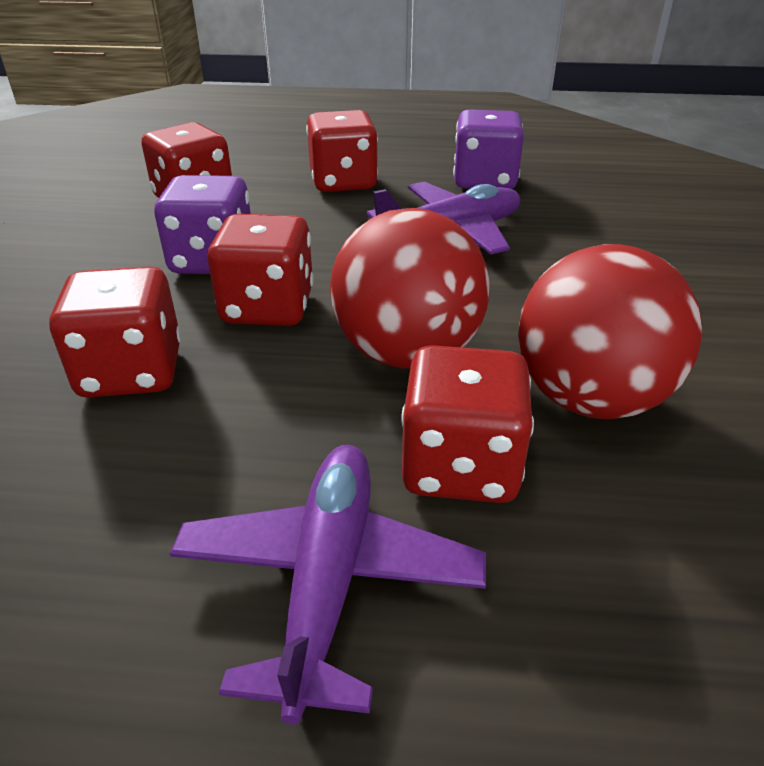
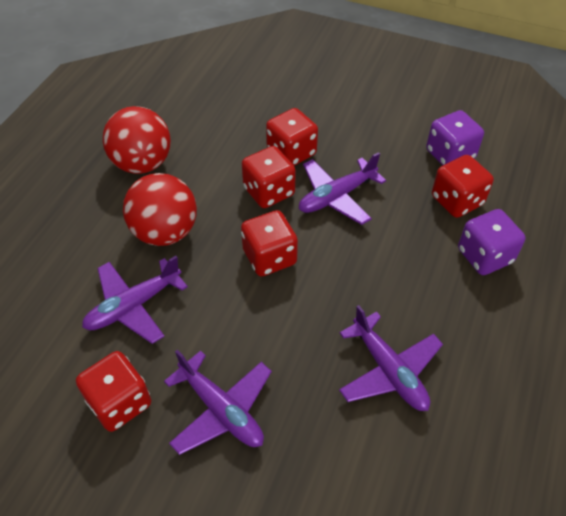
purple plane: 2 -> 4

